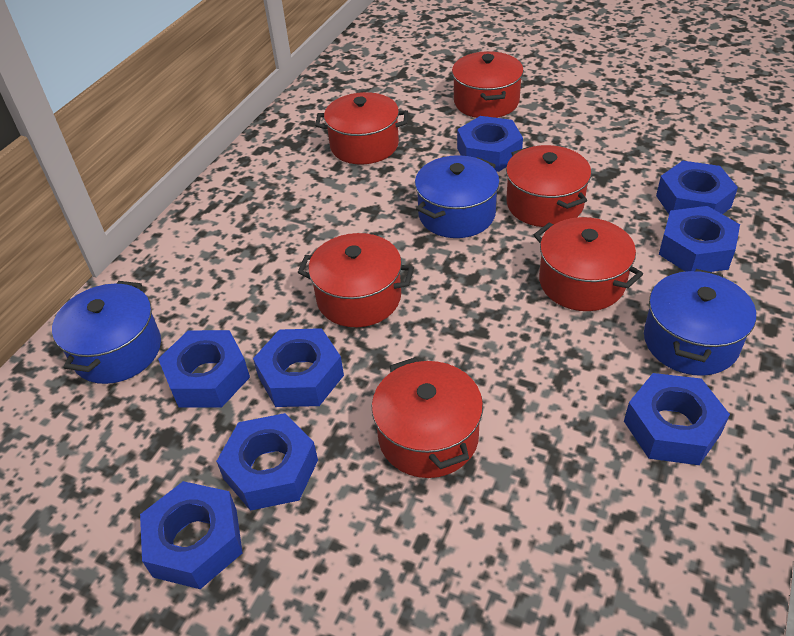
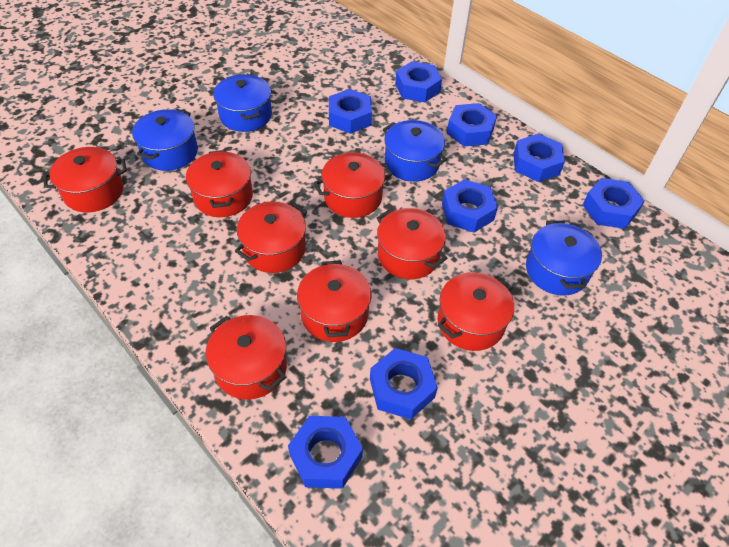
blue pot: 3 -> 4
red pot: 6 -> 8

